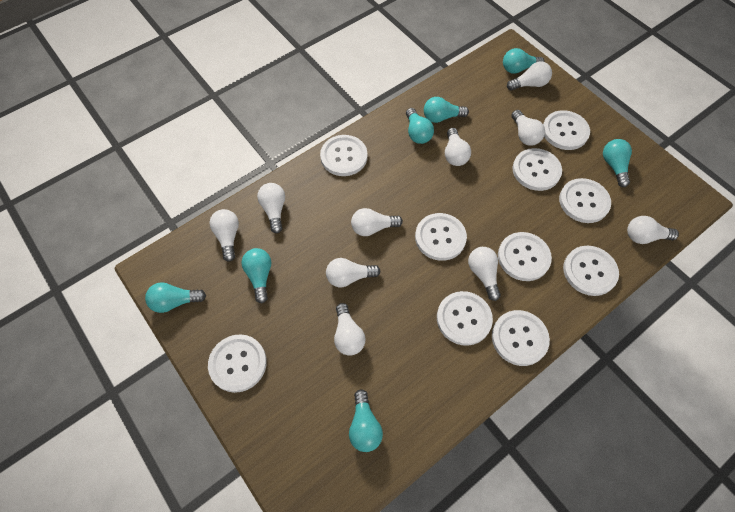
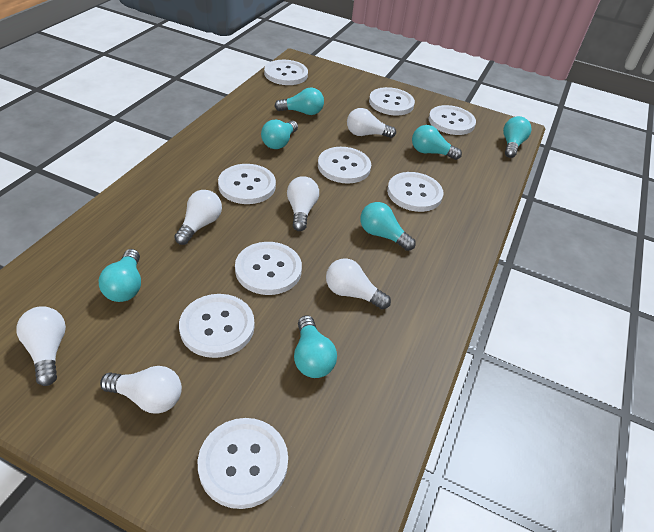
white button: 10 -> 9
white light bulb: 10 -> 6

